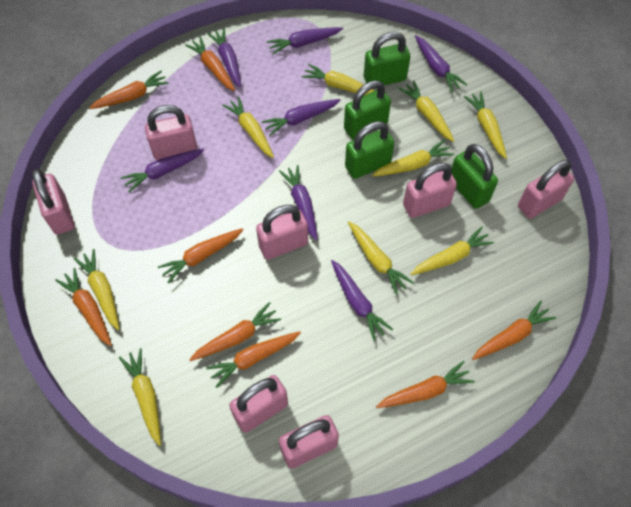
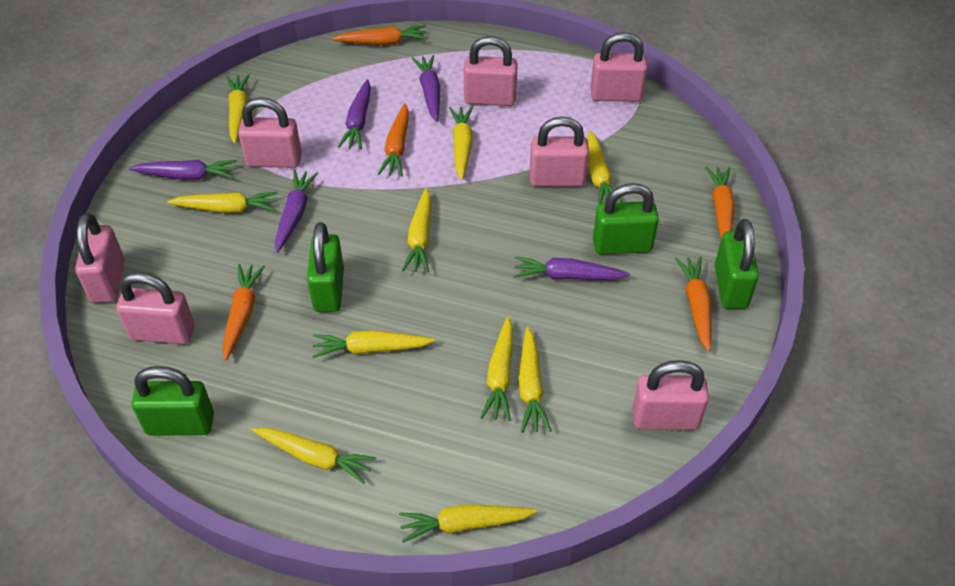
orange carrot: 8 -> 5
purple carrot: 7 -> 5
yellow carrot: 9 -> 10

